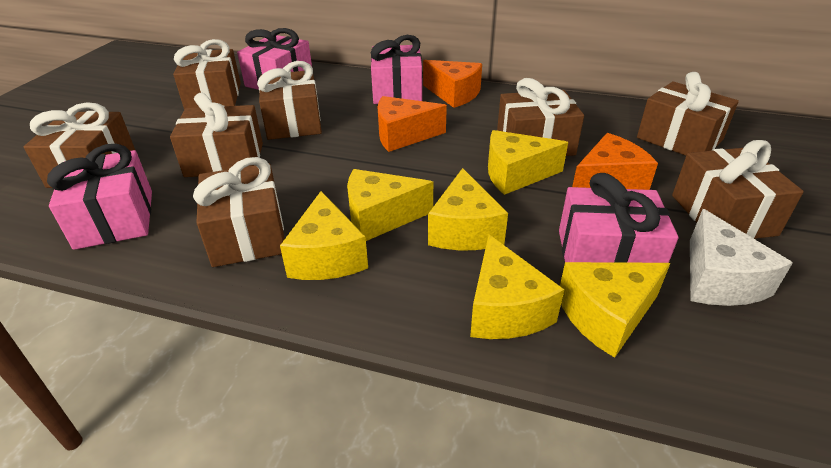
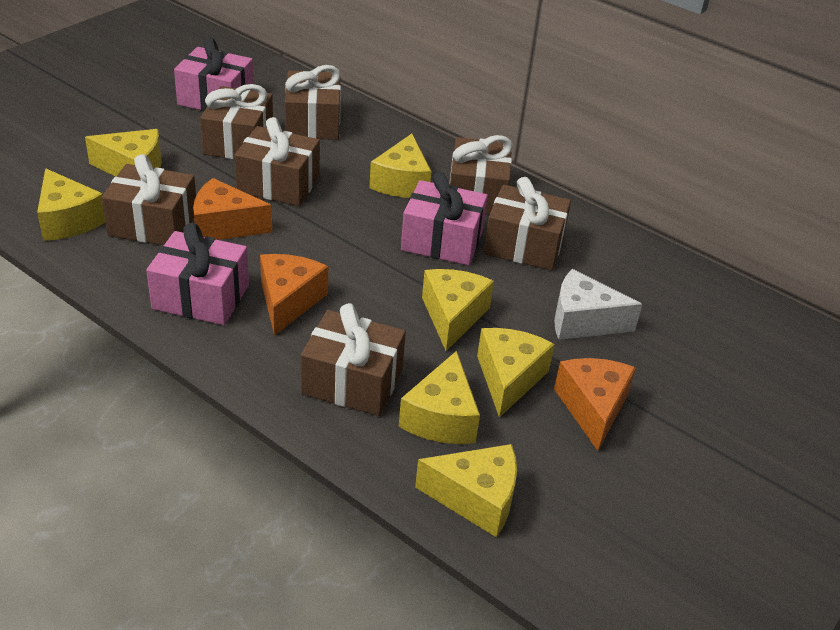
brown gift: 8 -> 7
pink gift: 4 -> 3
yellow cheese: 6 -> 7

